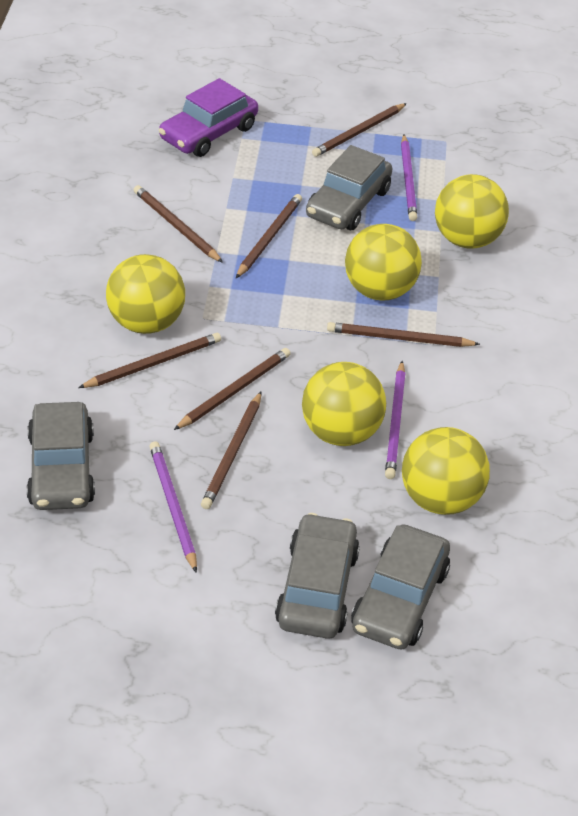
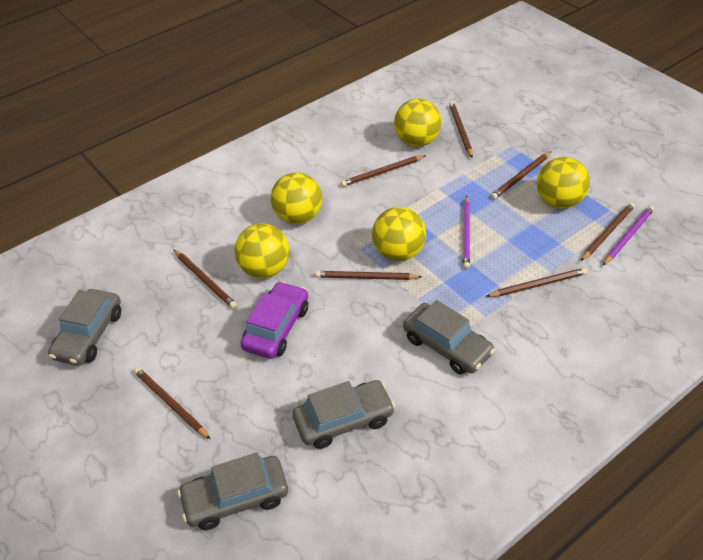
brown pencil: 7 -> 8
purple pencil: 3 -> 2

